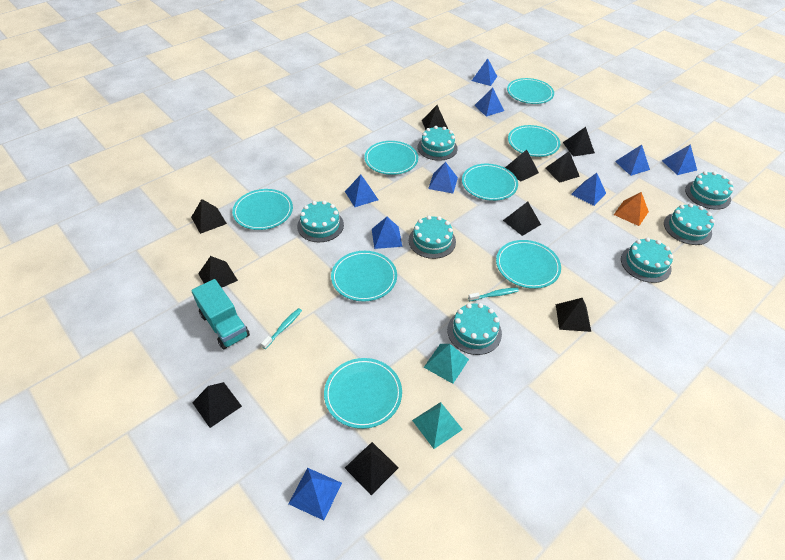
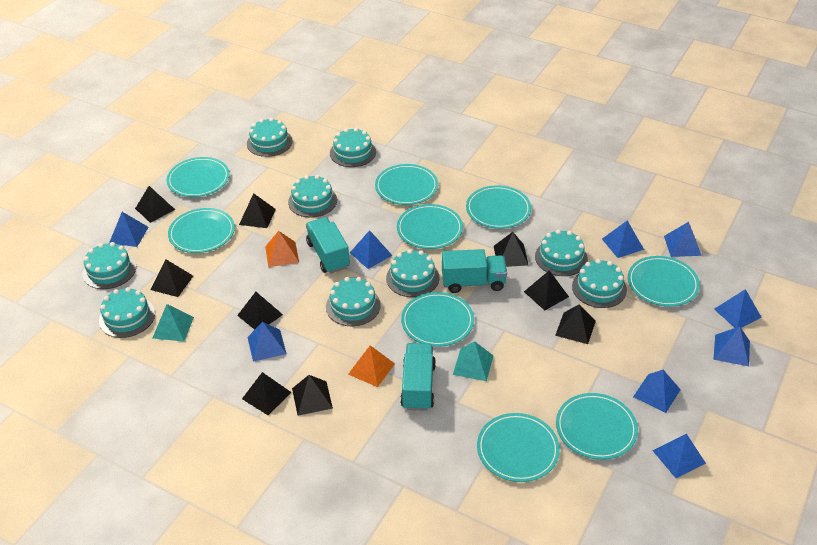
black pyramid: 10 -> 9
orange pyramid: 1 -> 2
turquoise cake: 7 -> 9
turquoise plate: 8 -> 9
turquoise toothbrush: 2 -> 0
turquoise truck: 1 -> 3

